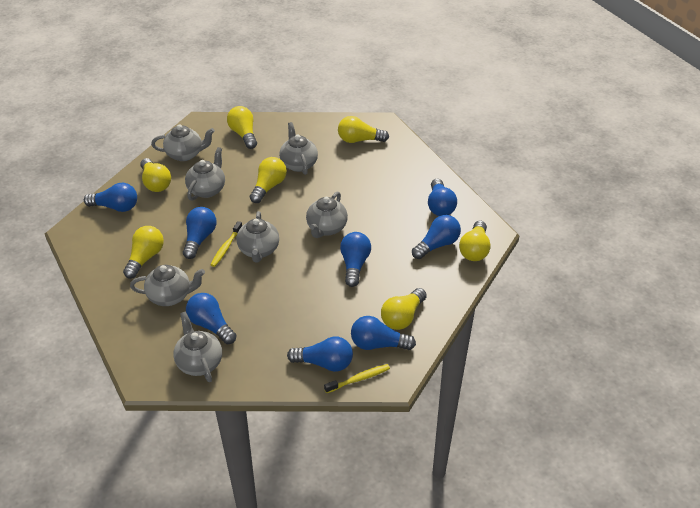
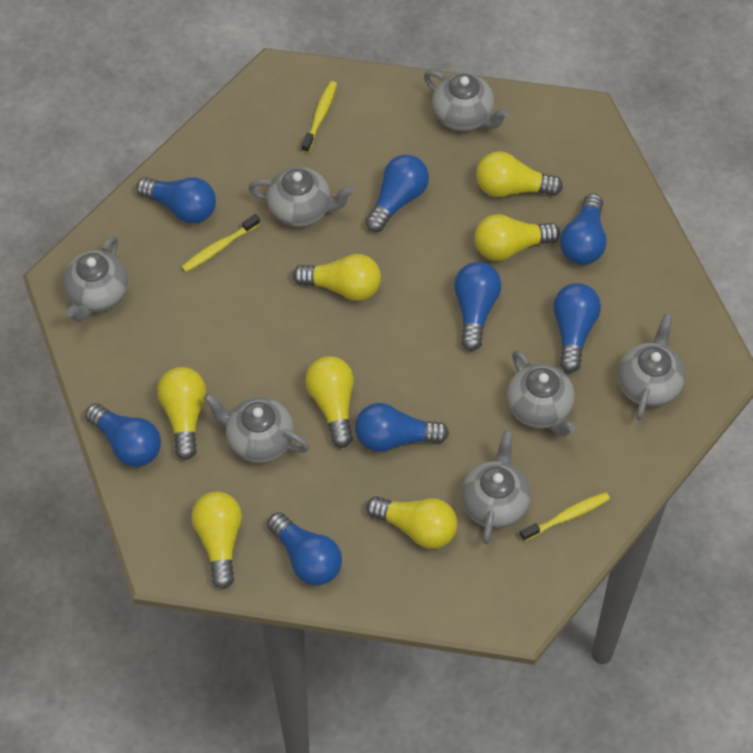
yellow toothbrush: 2 -> 3

